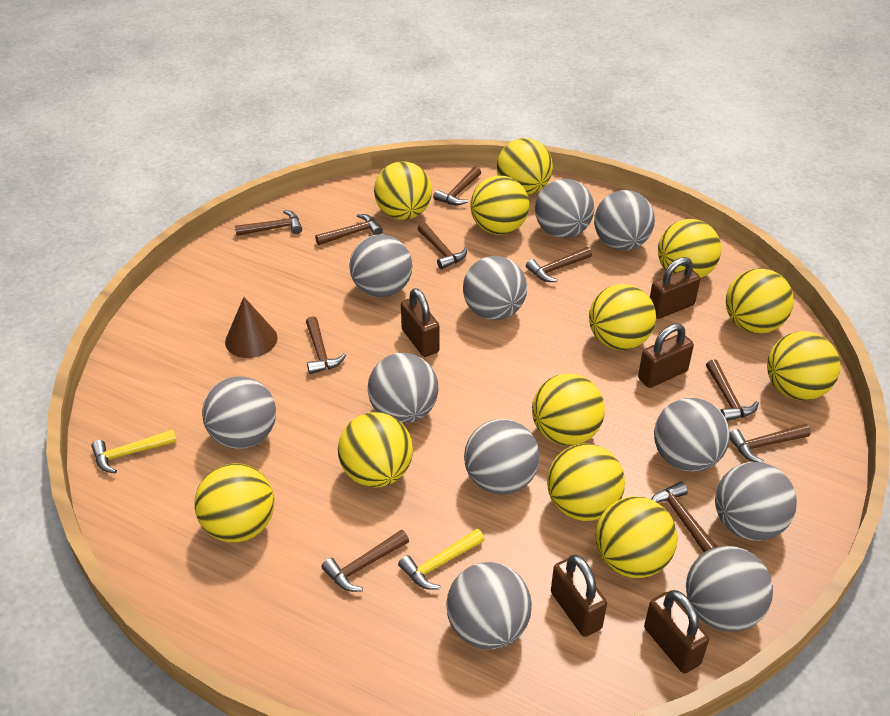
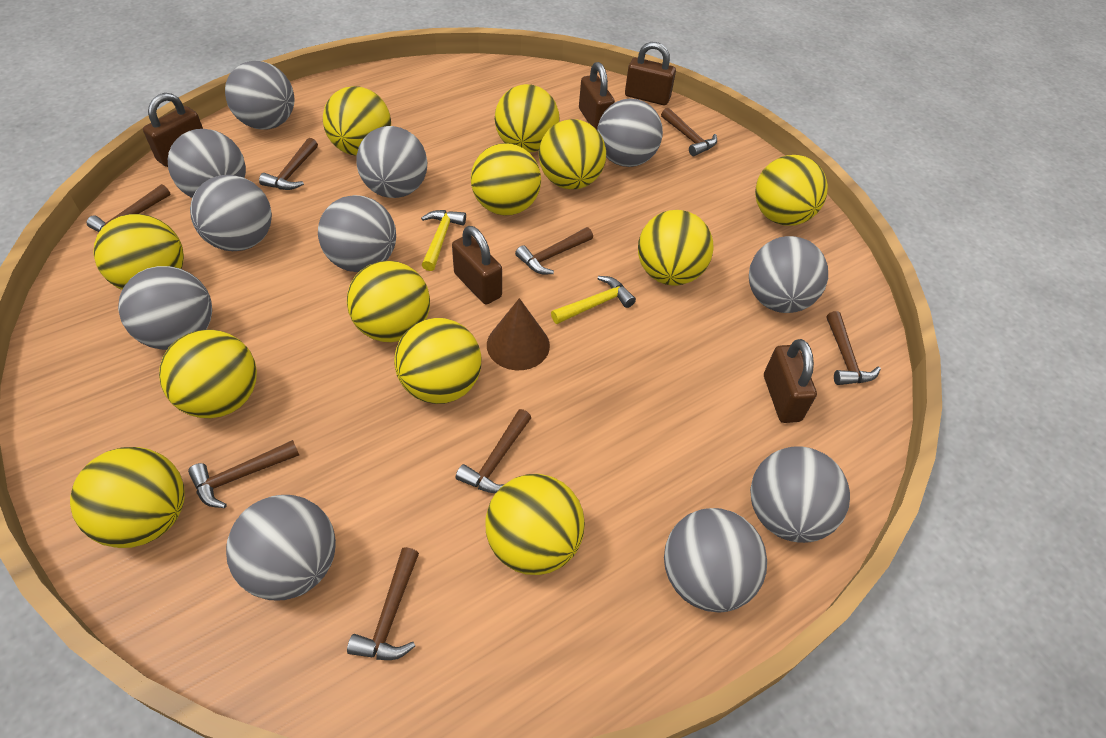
brown hammer: 10 -> 8

